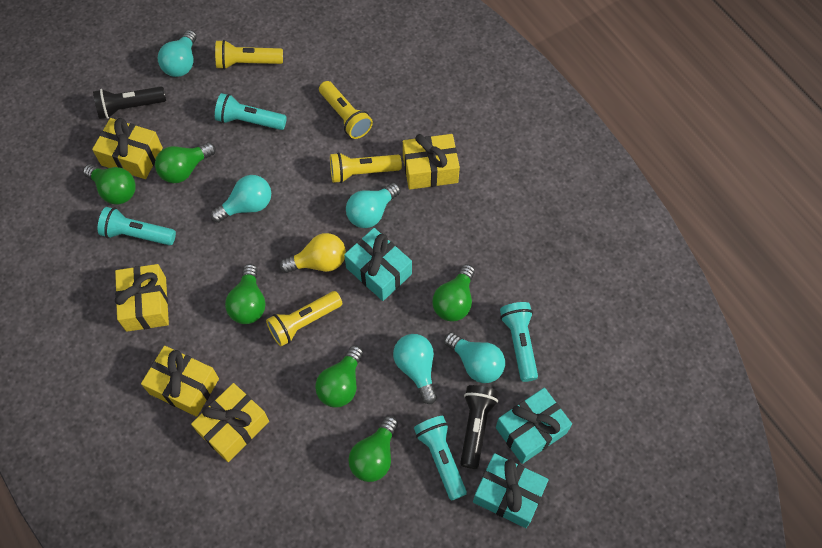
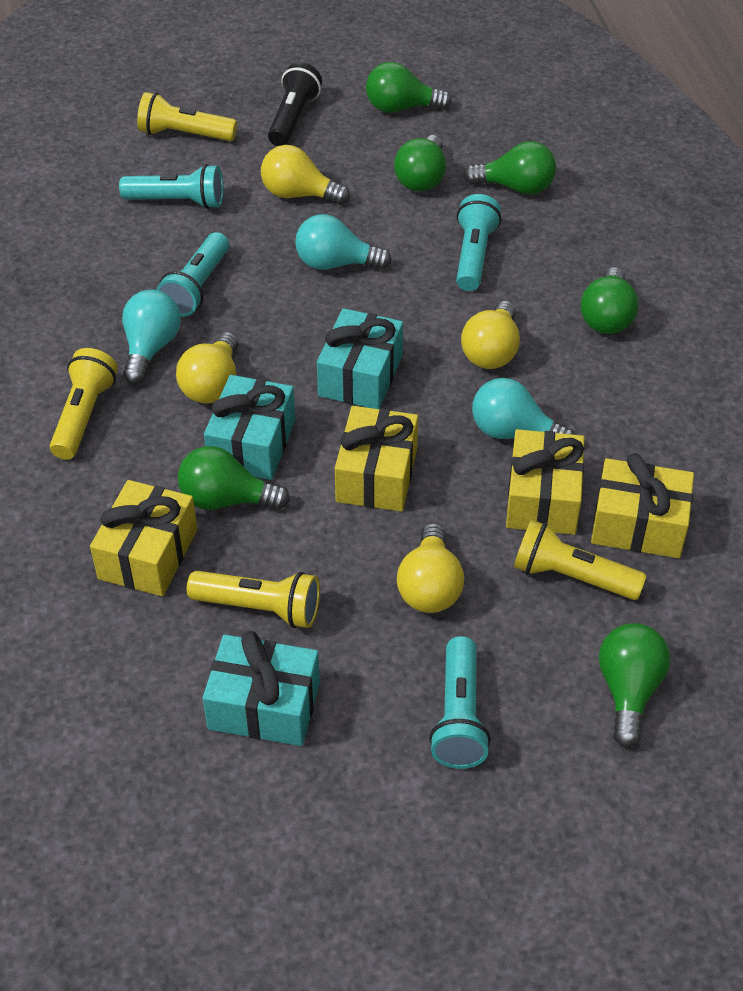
black flashlight: 2 -> 1
turquoise light bulb: 5 -> 3
yellow gift: 5 -> 4
yellow light bulb: 1 -> 4

